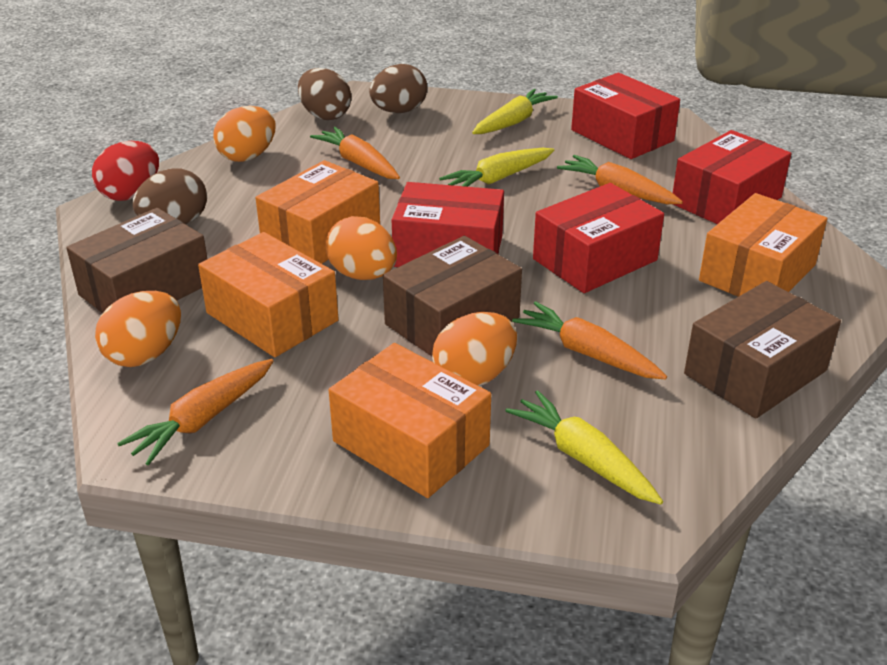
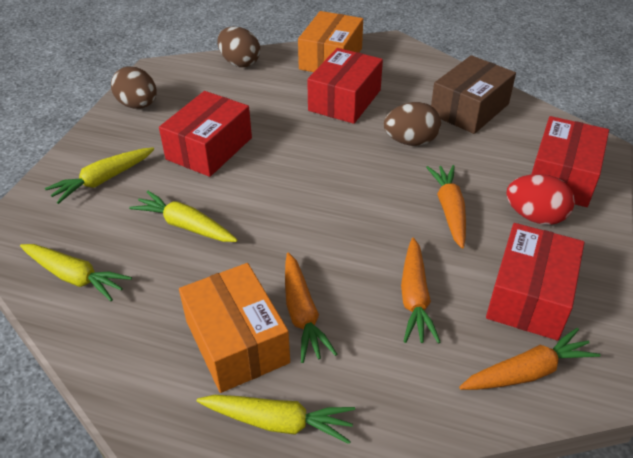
brown box: 3 -> 1
orange box: 4 -> 2
orange egg: 4 -> 0
yellow carrot: 3 -> 4

